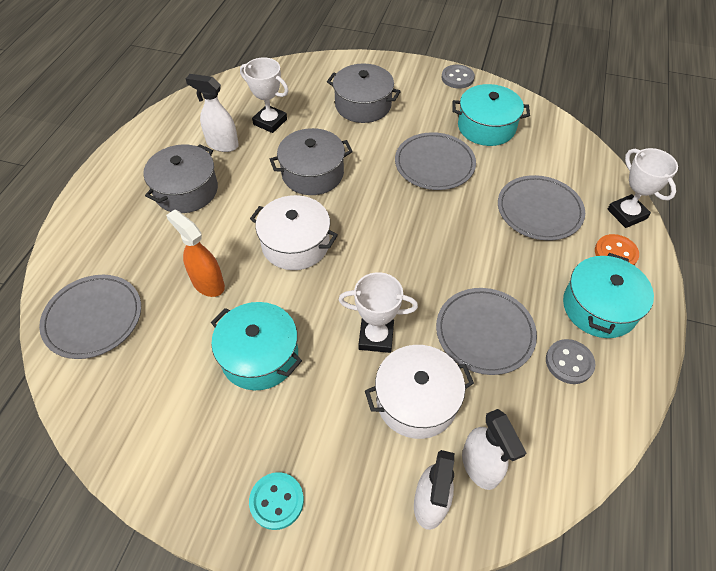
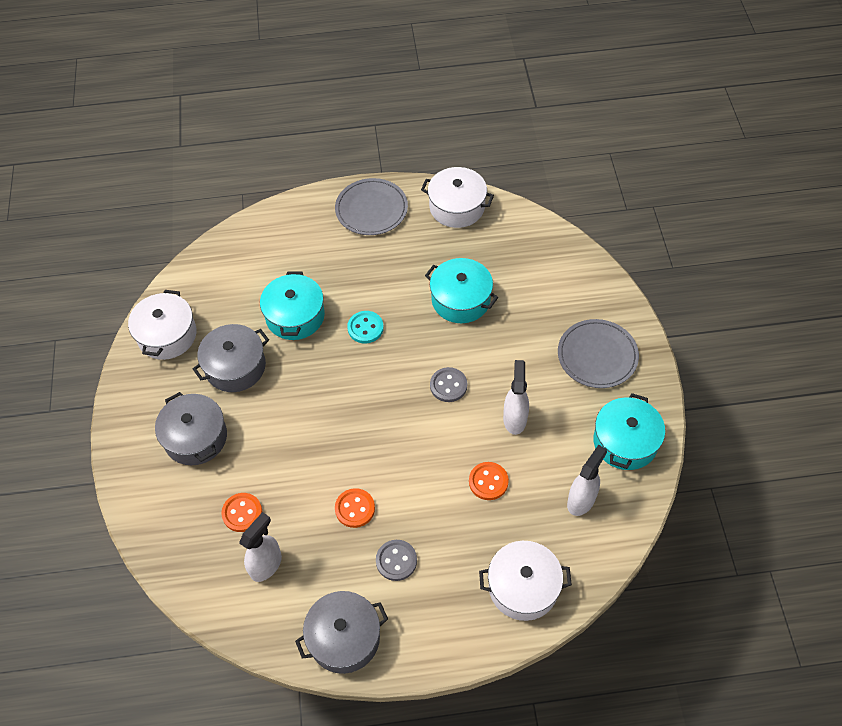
grey plate: 4 -> 2
orange button: 1 -> 3
orange spray bottle: 1 -> 0
white pot: 2 -> 3
white trophy: 3 -> 0

